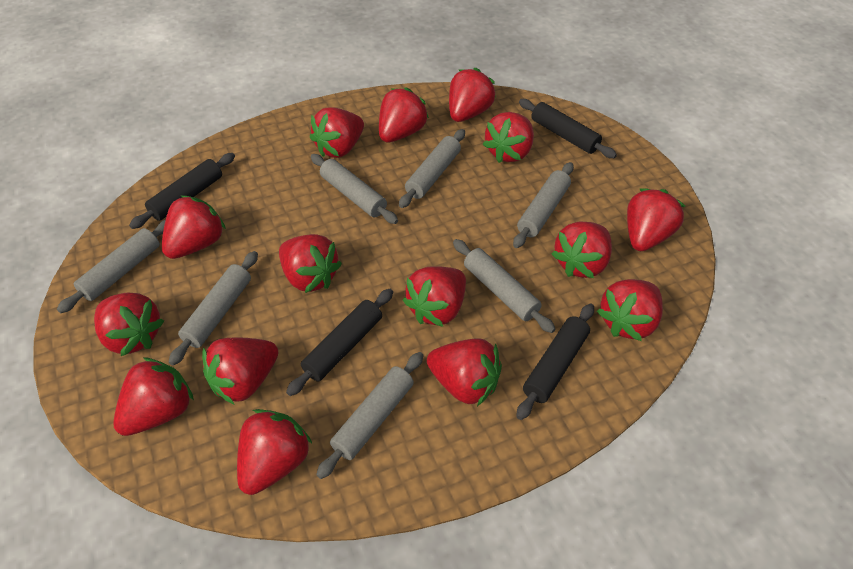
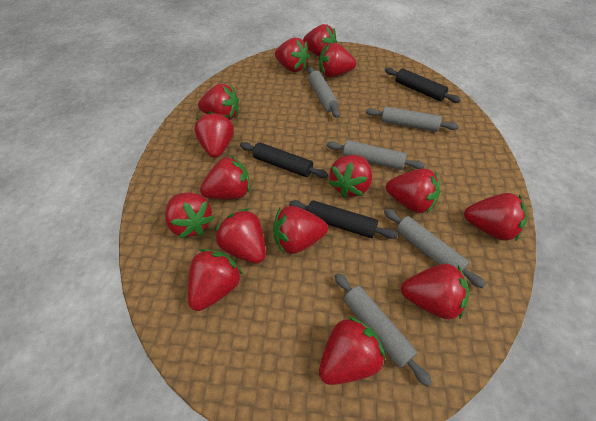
black rolling pin: 4 -> 3
grey rolling pin: 7 -> 5

